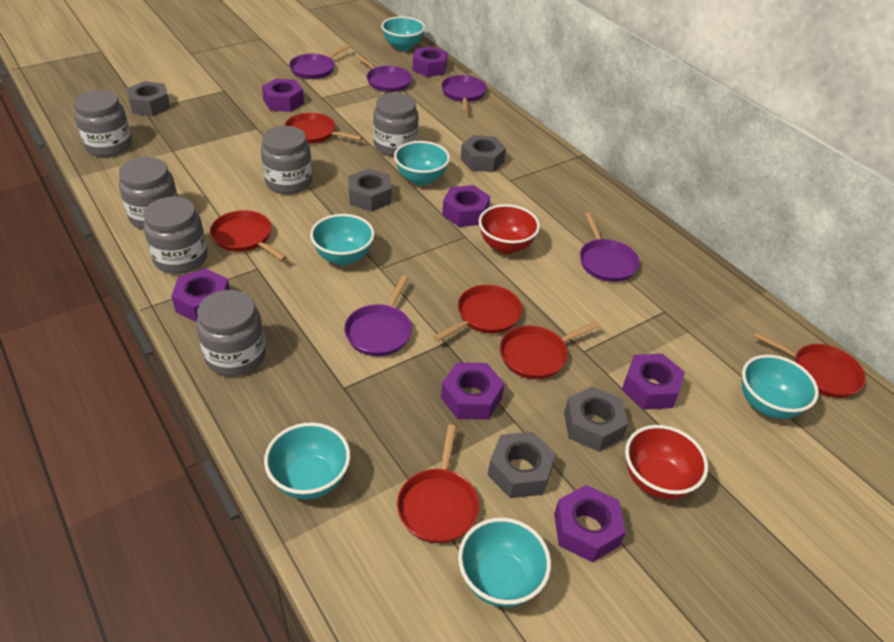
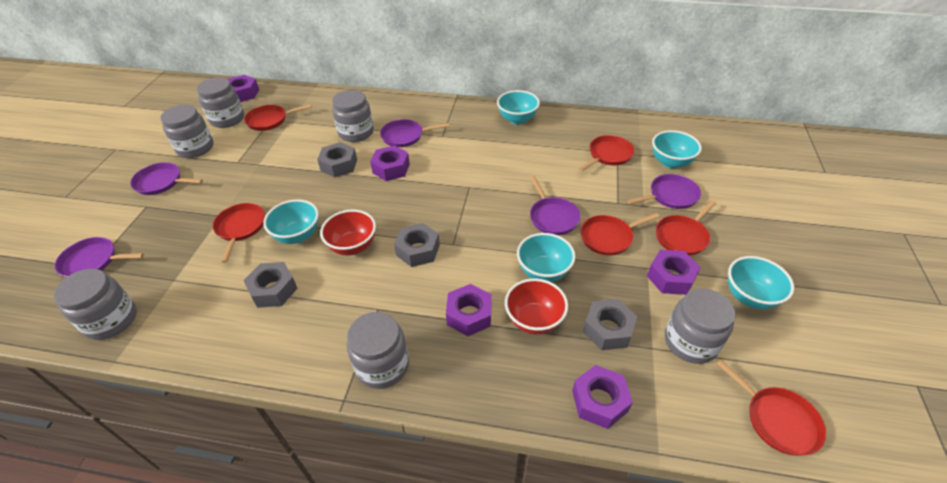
grey nut: 5 -> 4
purple nut: 7 -> 5
turquoise bowl: 6 -> 5

